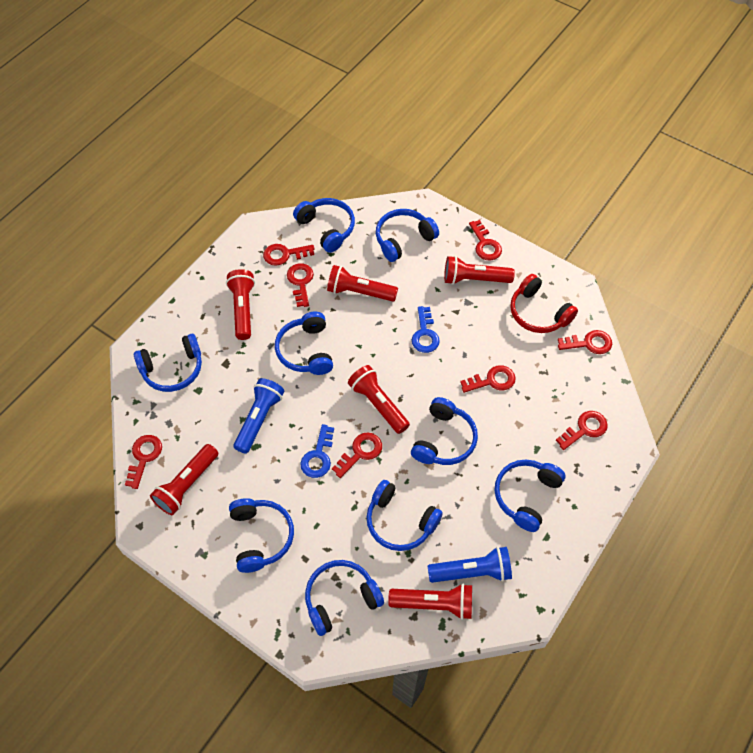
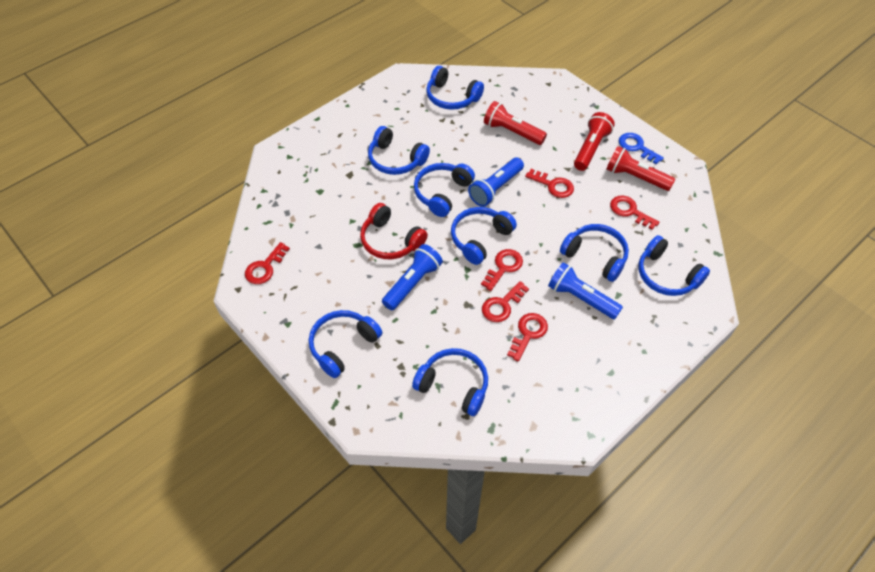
blue flashlight: 2 -> 3
blue headphones: 9 -> 8
blue key: 2 -> 1
red flashlight: 6 -> 3
red key: 8 -> 6

